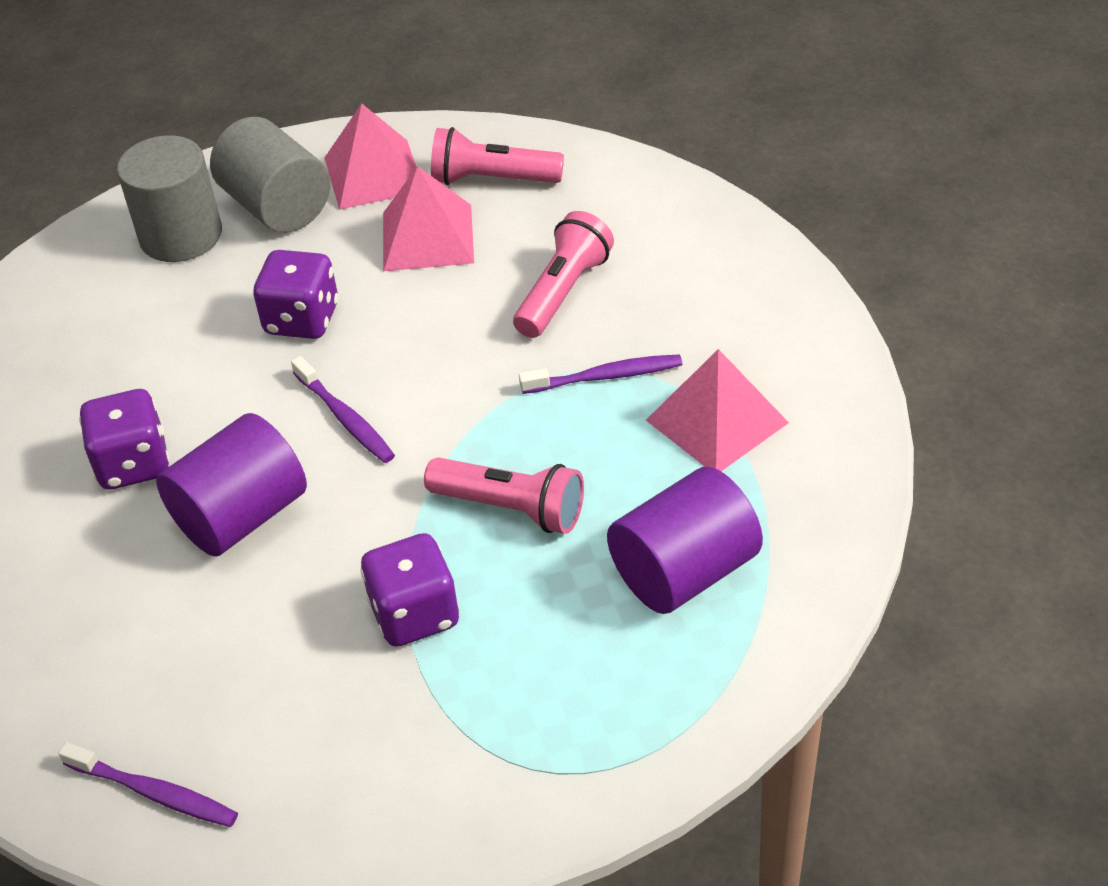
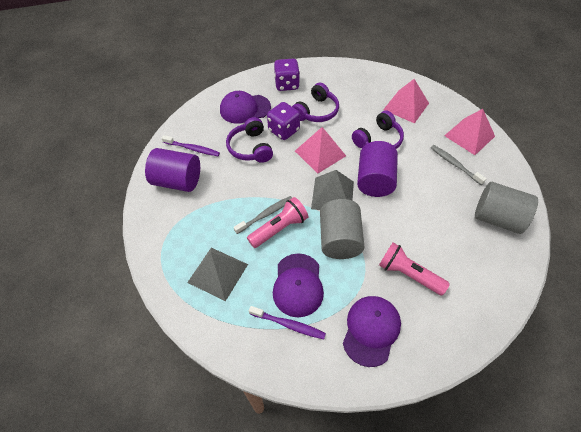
grey pyramid: 0 -> 2
grey toothbrush: 0 -> 2
pink flashlight: 3 -> 2
purple cap: 0 -> 3
purple dice: 3 -> 2
purple headphones: 0 -> 3
purple toothbrush: 3 -> 2

